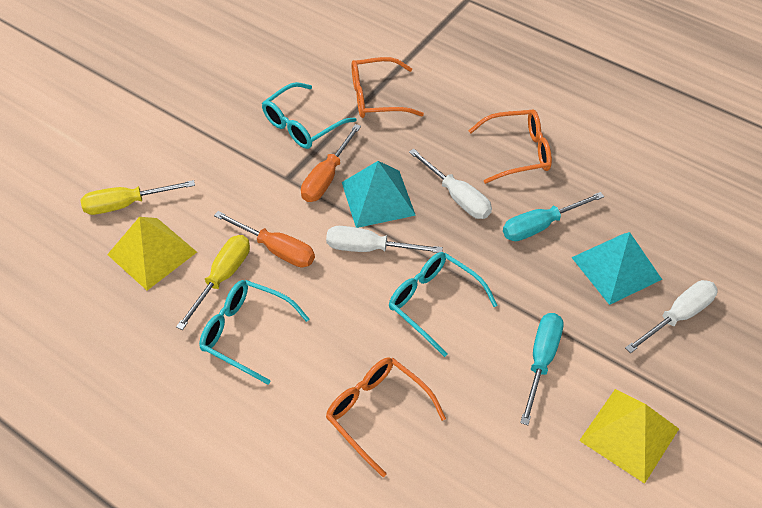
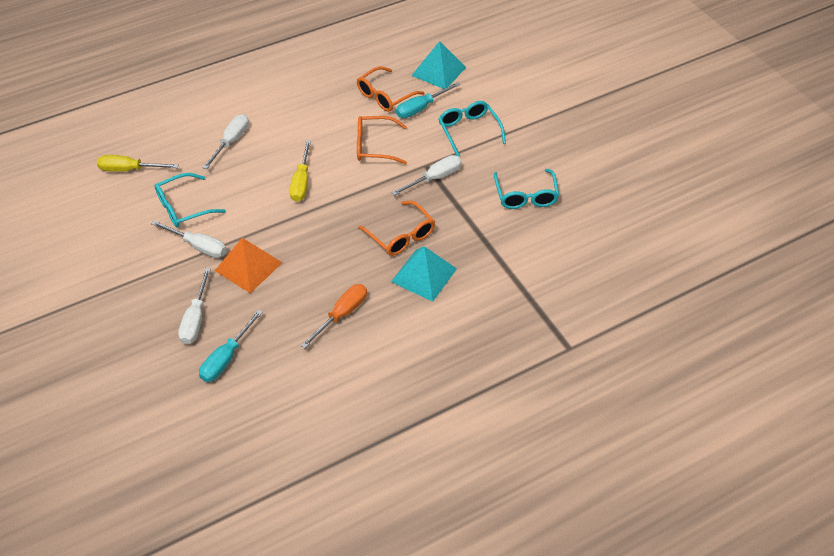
orange pyramid: 0 -> 1
orange screwdriver: 2 -> 1
white screwdriver: 3 -> 4
yellow pyramid: 2 -> 0

